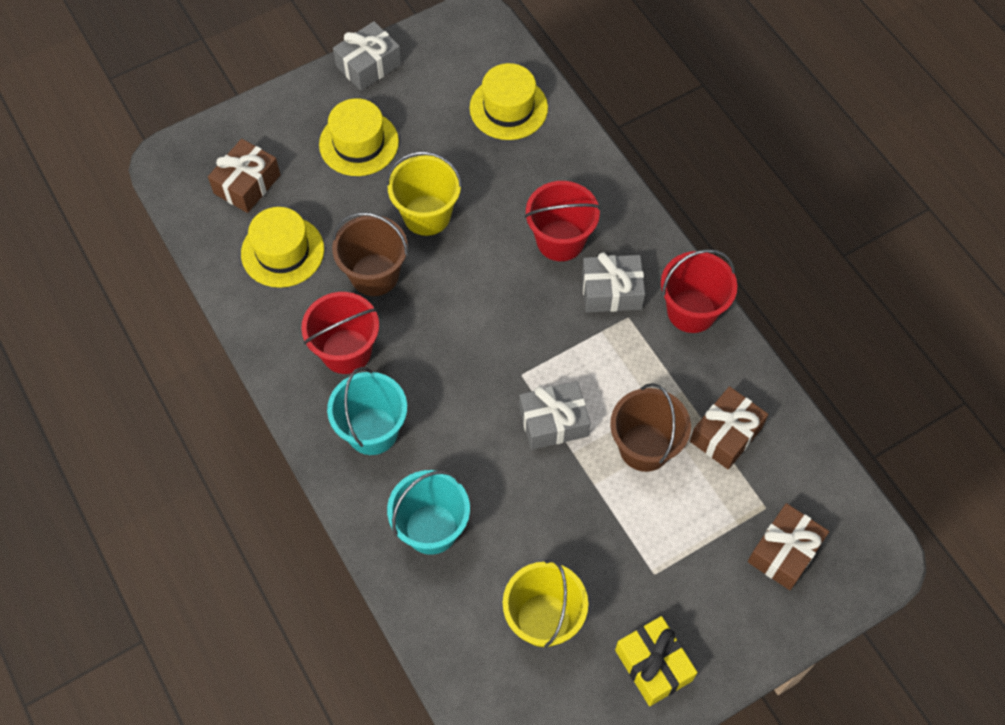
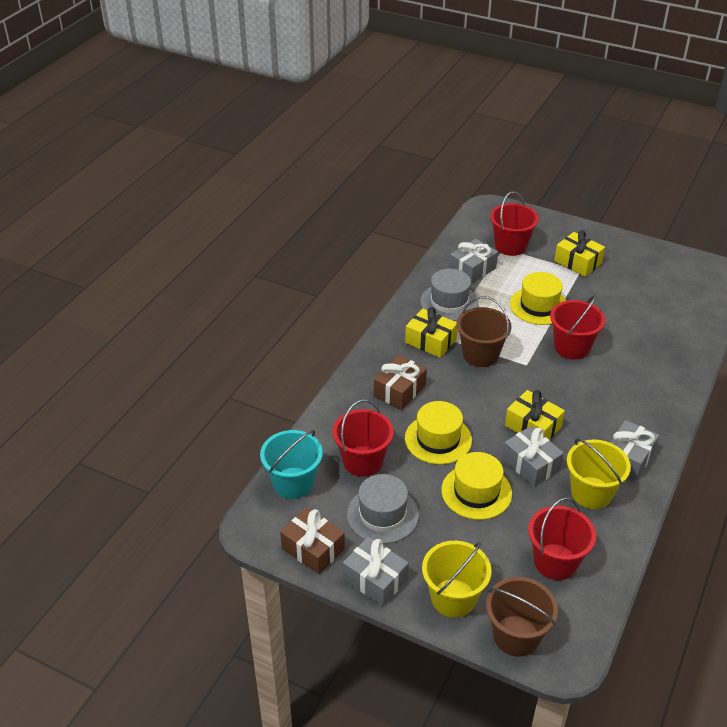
brown gift: 3 -> 2
grey gift: 3 -> 4
grey hat: 0 -> 2
red bucket: 3 -> 4
turquoise bucket: 2 -> 1
yellow gift: 1 -> 3

